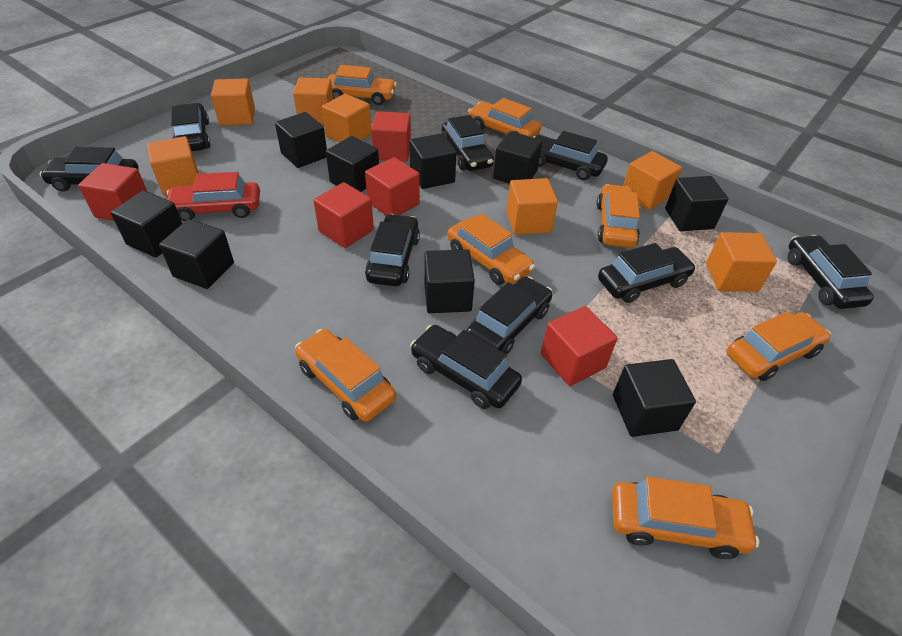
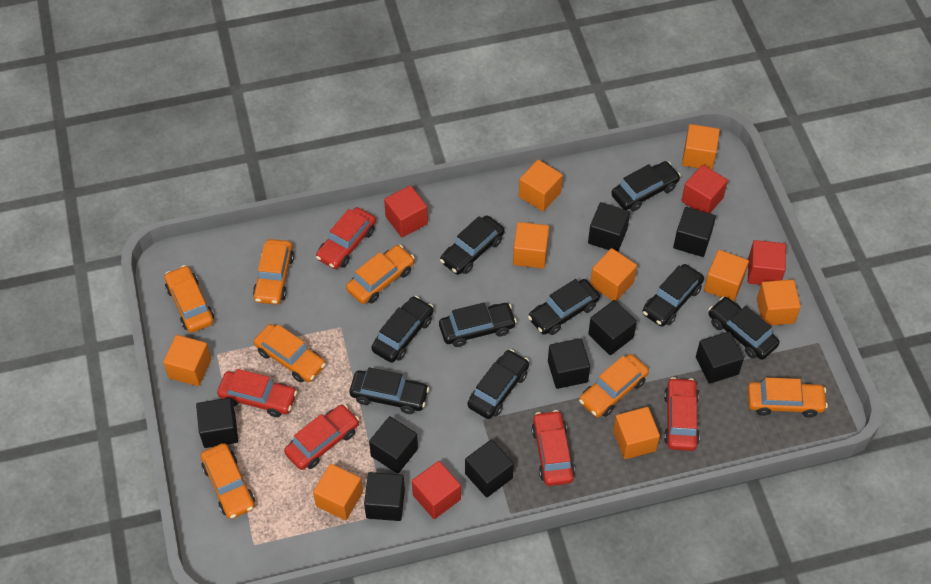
orange cube: 7 -> 9
red car: 1 -> 5
red cube: 5 -> 4

